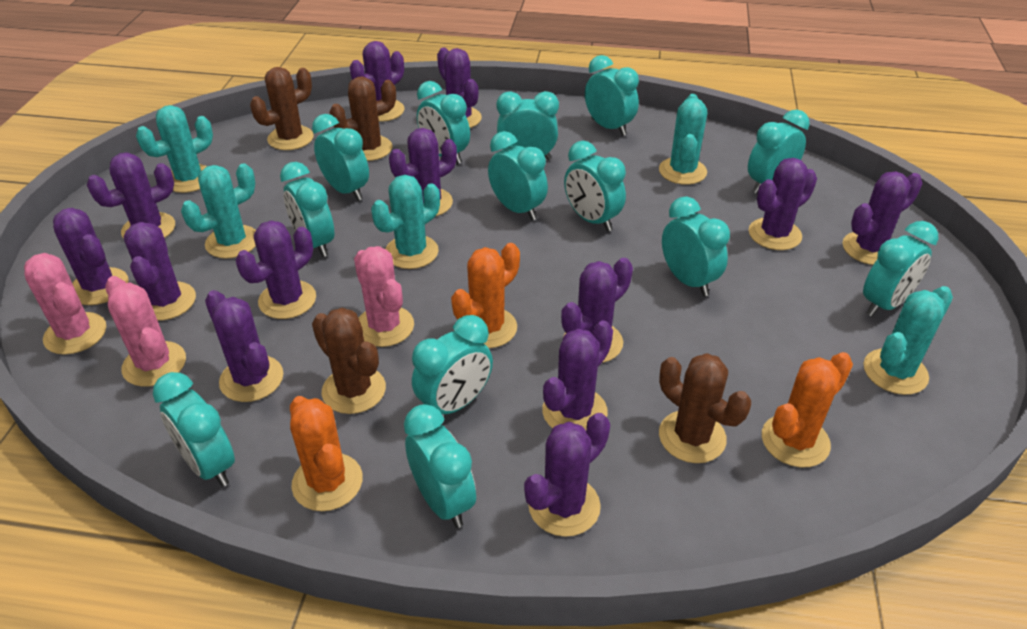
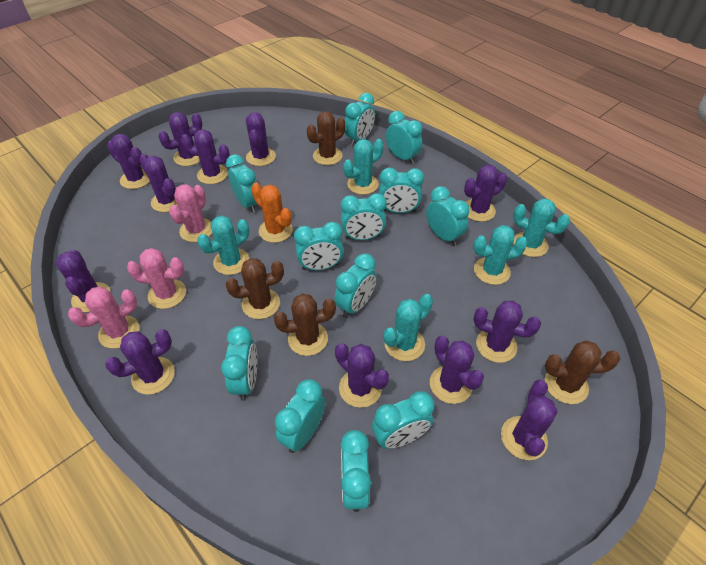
orange cactus: 3 -> 1
purple cactus: 13 -> 12
turquoise clock: 13 -> 12

